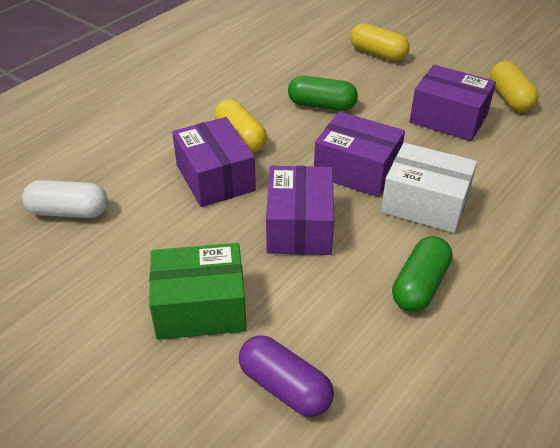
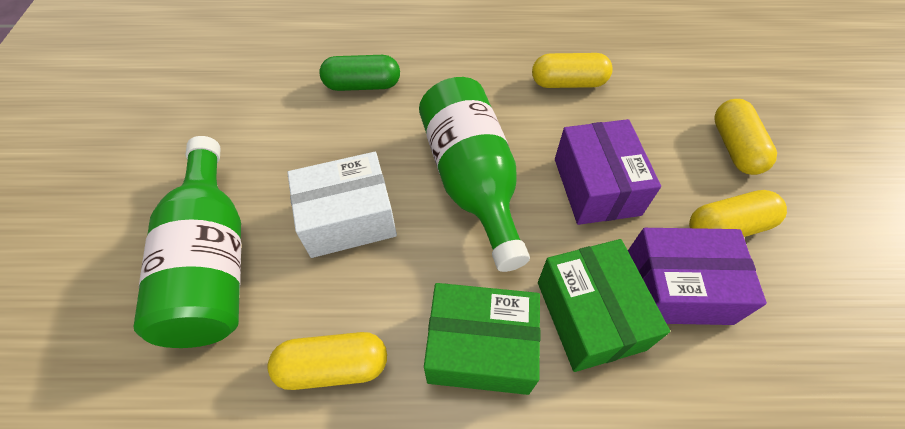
green bottle: 0 -> 2
green box: 1 -> 2
green capsule: 2 -> 1
purple box: 4 -> 2
purple capsule: 1 -> 0
white capsule: 1 -> 0
yellow capsule: 3 -> 4

